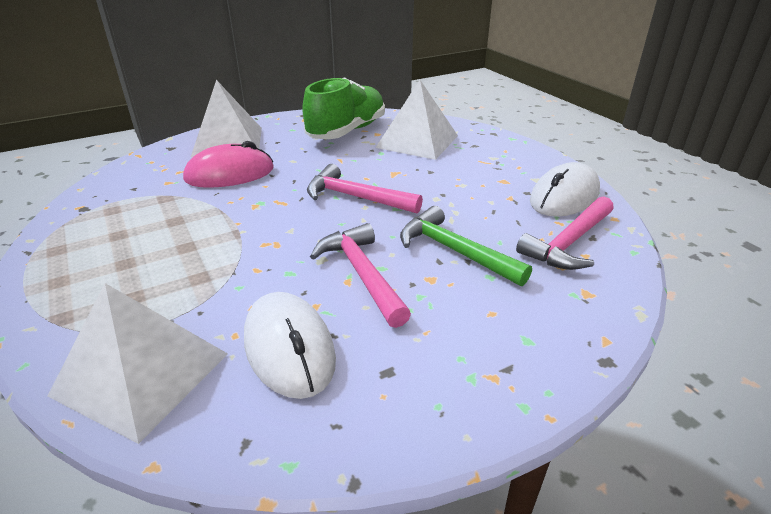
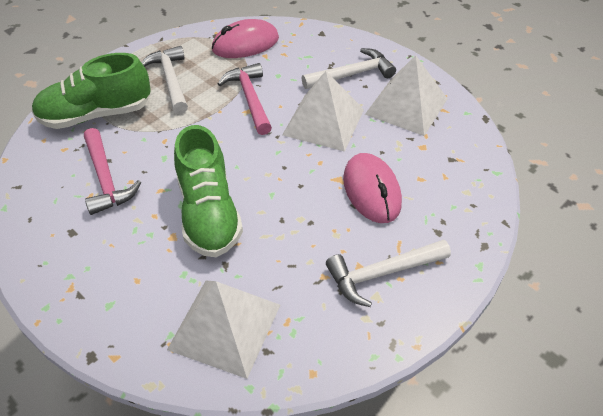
green hammer: 1 -> 0
green shoe: 1 -> 2
pink hammer: 3 -> 2
pink mouse: 1 -> 2
white hammer: 0 -> 3
white mouse: 2 -> 0

